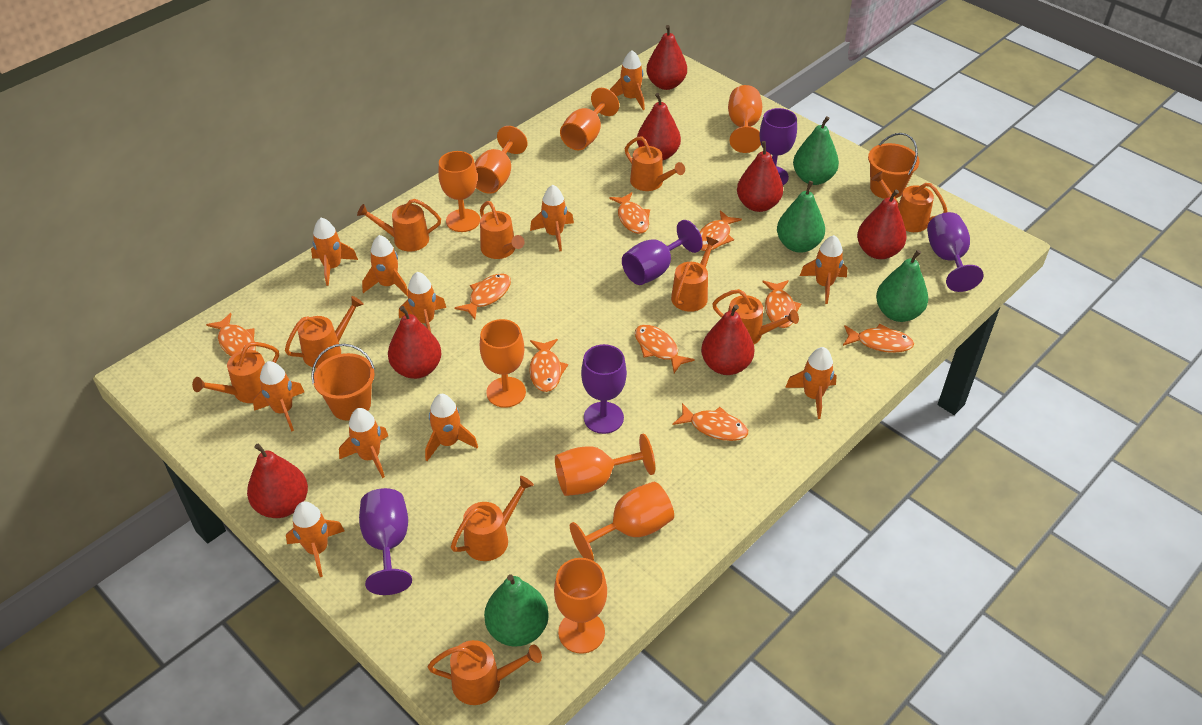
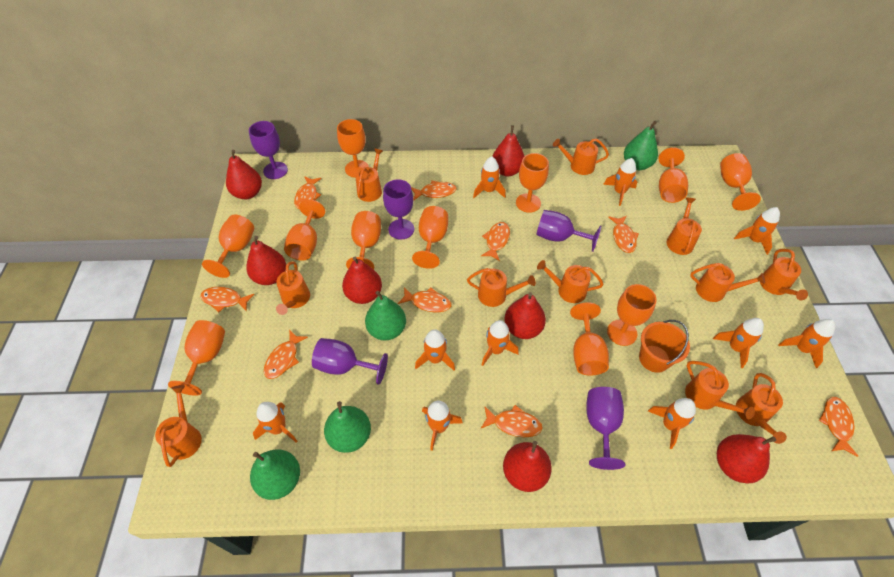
orange bucket: 2 -> 1
orange goblet: 8 -> 11
orange rocket: 11 -> 10
orange watering can: 10 -> 11

